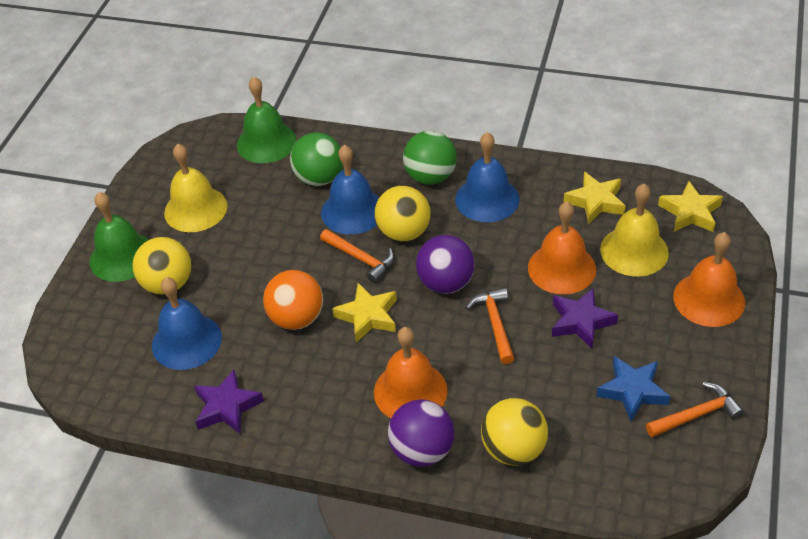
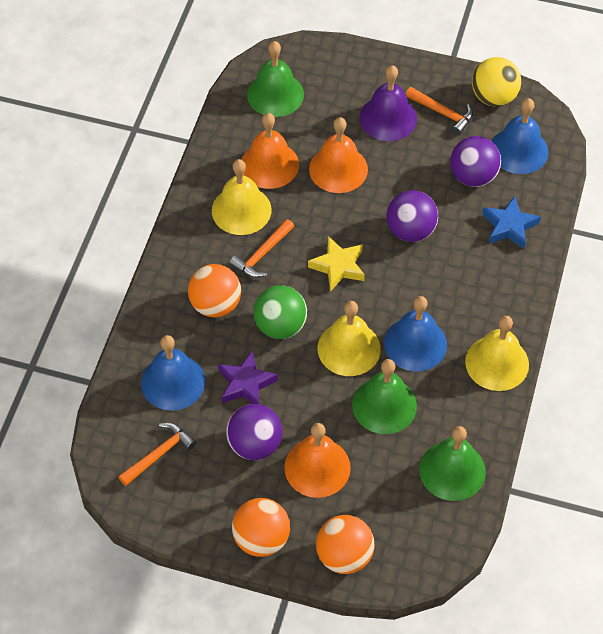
green ball: 2 -> 1
green bell: 2 -> 3
orange ball: 1 -> 3
purple ball: 2 -> 3
purple bell: 0 -> 1
purple star: 2 -> 1
yellow ball: 3 -> 1
yellow bell: 2 -> 3
yellow star: 3 -> 1

